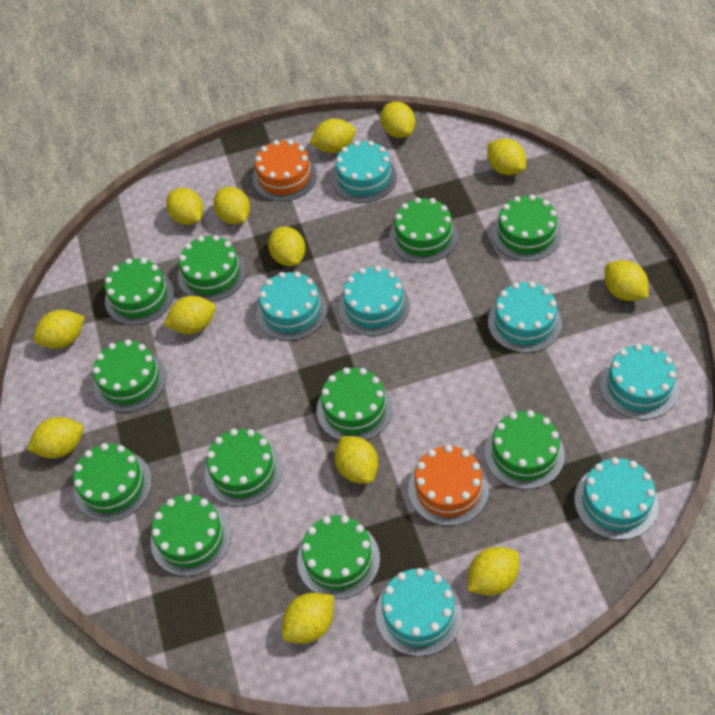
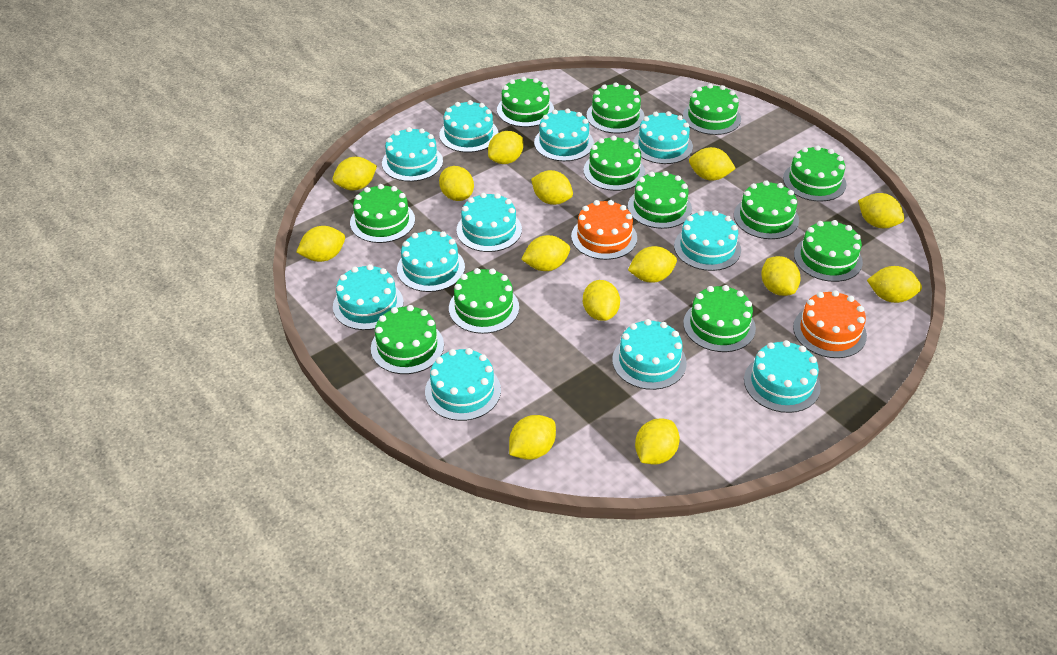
green cake: 11 -> 12
turquoise cake: 7 -> 11
yellow lemon: 13 -> 14

